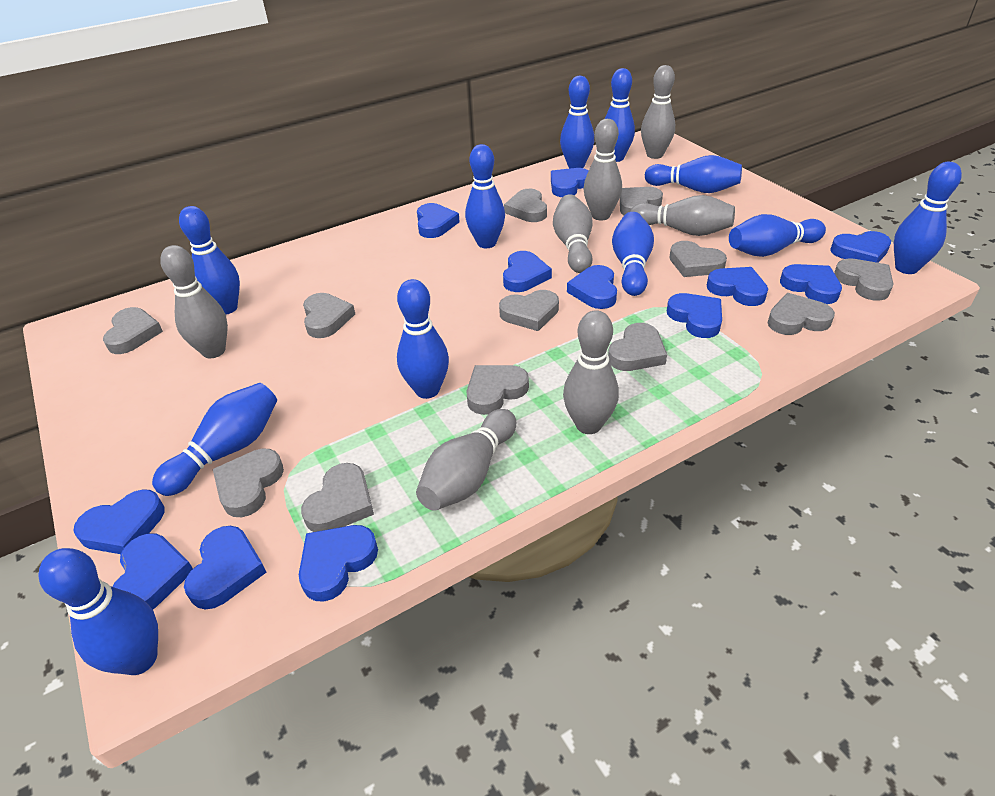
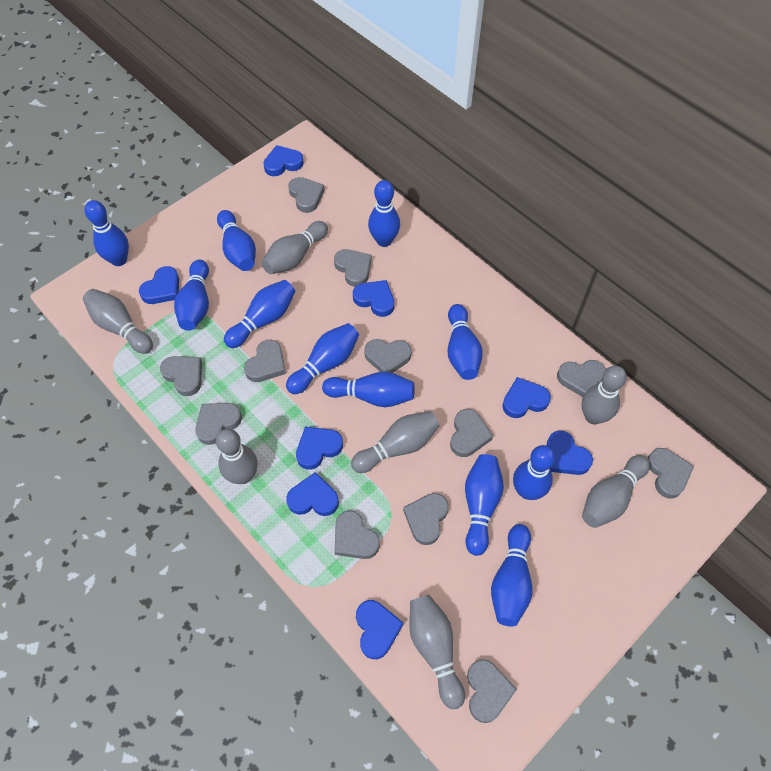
blue heart: 12 -> 8

